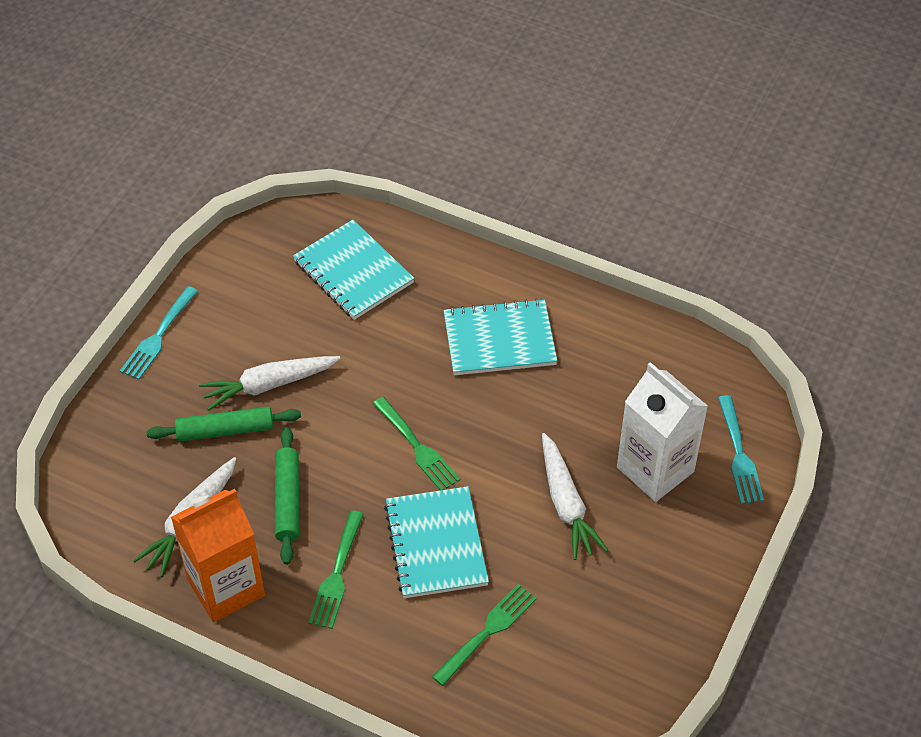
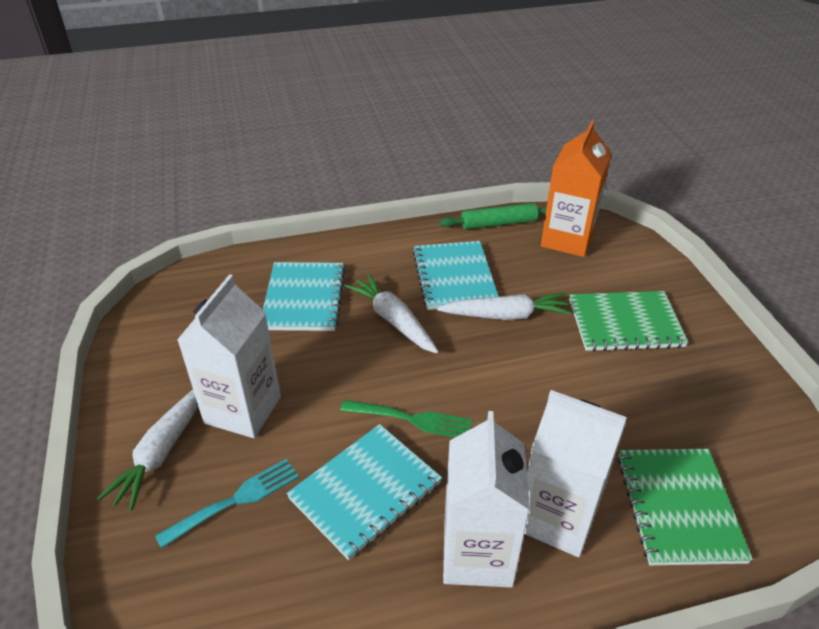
green fork: 3 -> 1
green notebook: 0 -> 2
green rolling pin: 2 -> 1
turquoise fork: 2 -> 1
white carton: 1 -> 3

